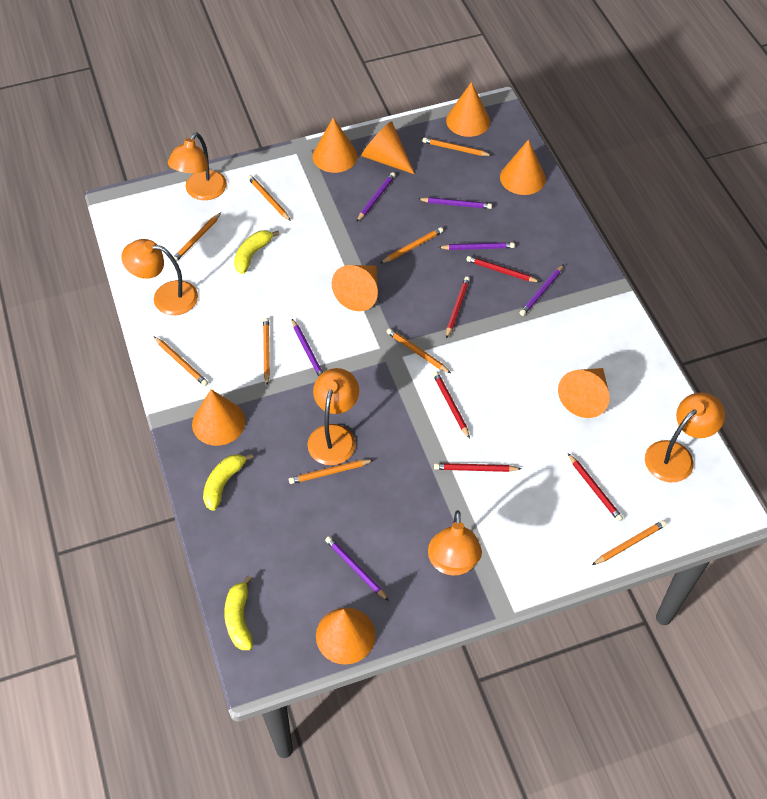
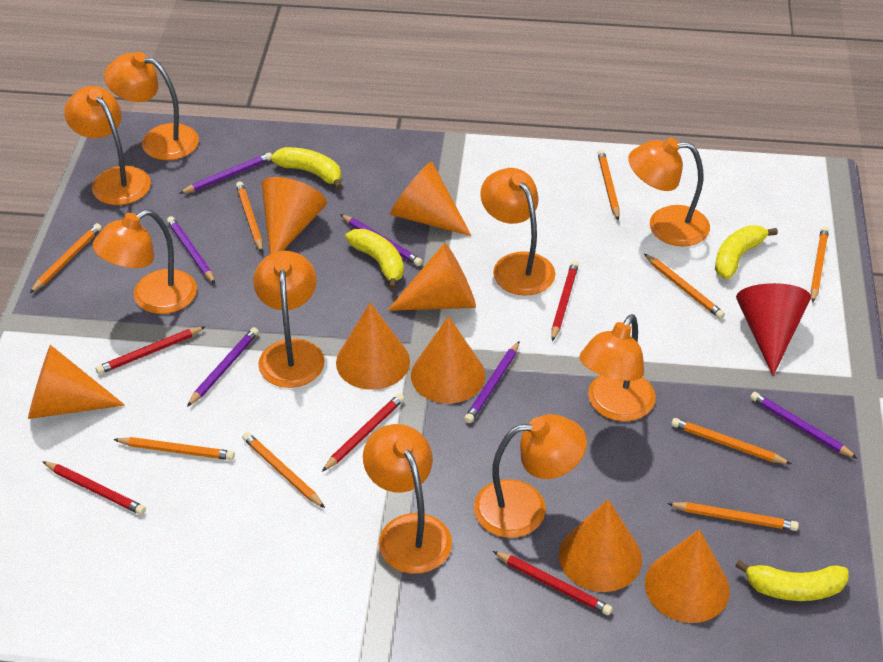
orange lamp: 5 -> 9
red cone: 0 -> 1
yellow banana: 3 -> 4

